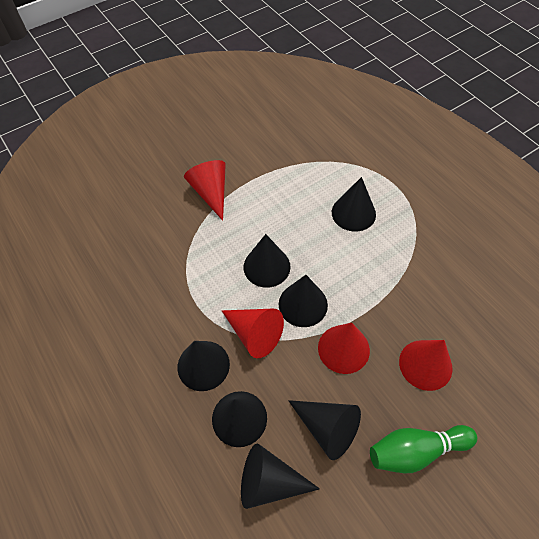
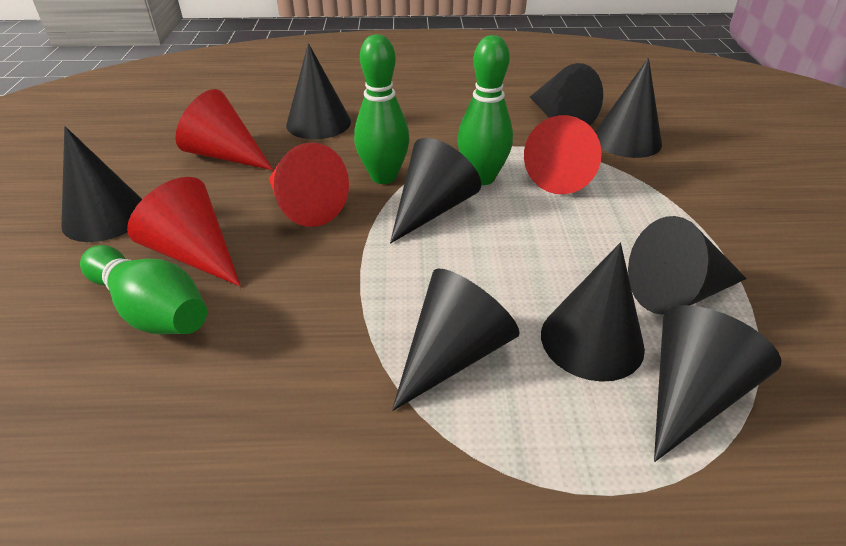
black cone: 7 -> 9
green bowling pin: 1 -> 3

